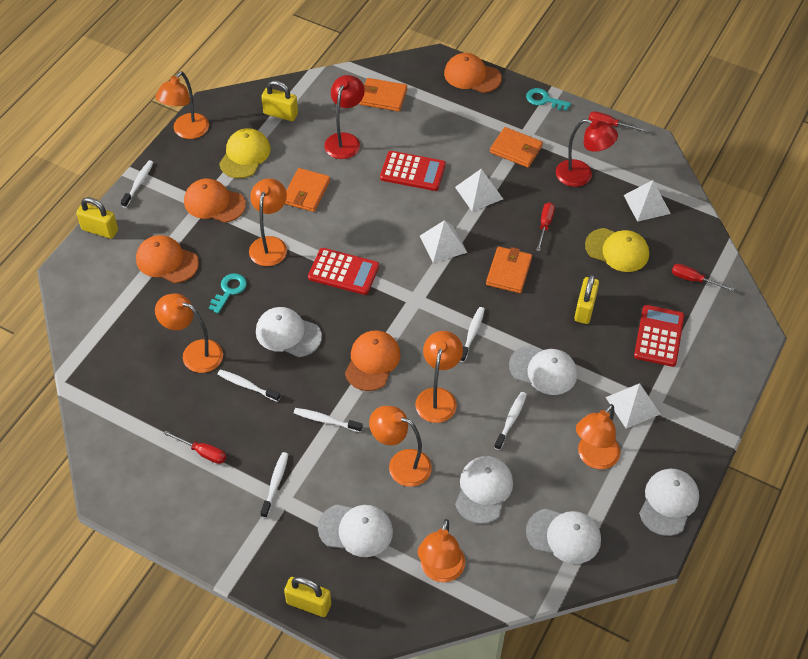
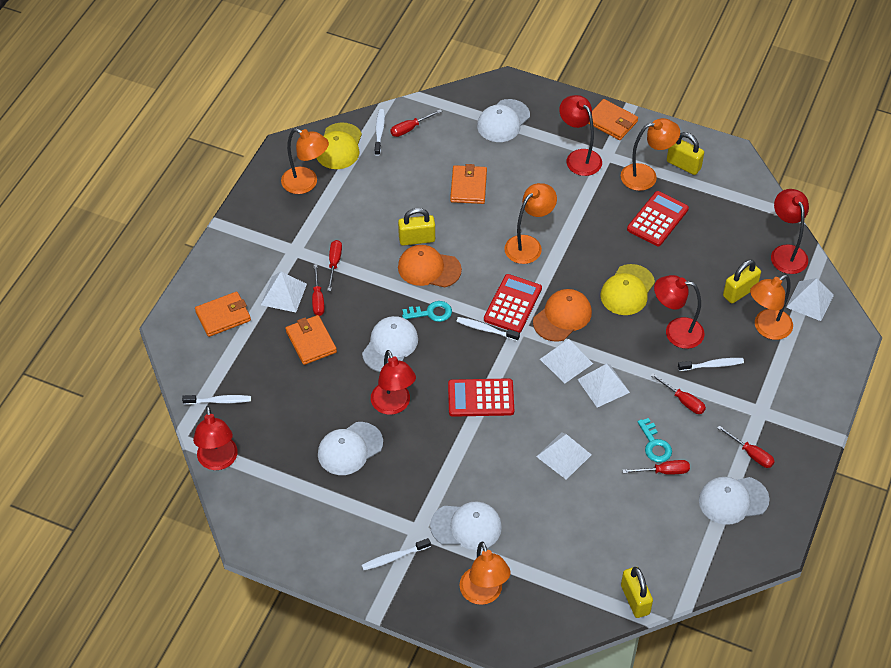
orange cap: 4 -> 2
orange lamp: 7 -> 5
red lamp: 2 -> 5
red screwdriver: 4 -> 6
white cap: 6 -> 5
white pyramid: 4 -> 5
white toothbrush: 6 -> 5

